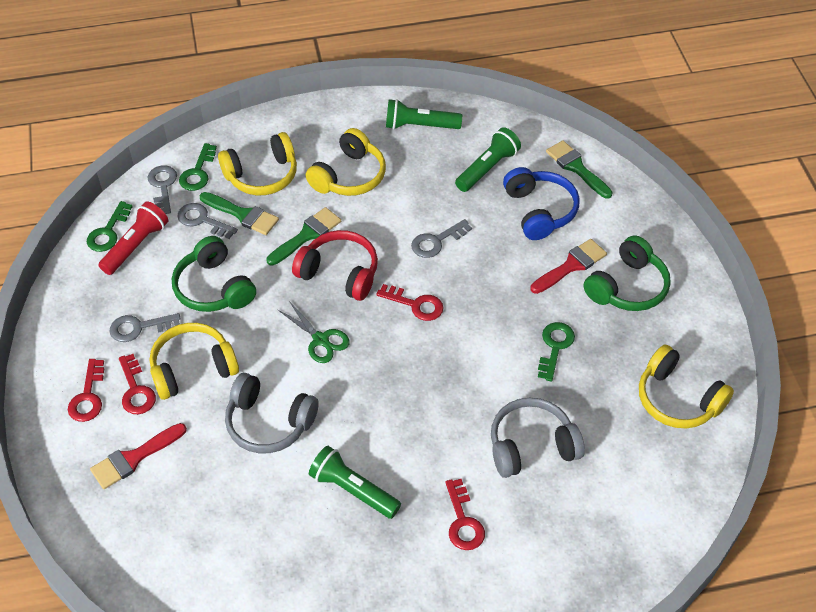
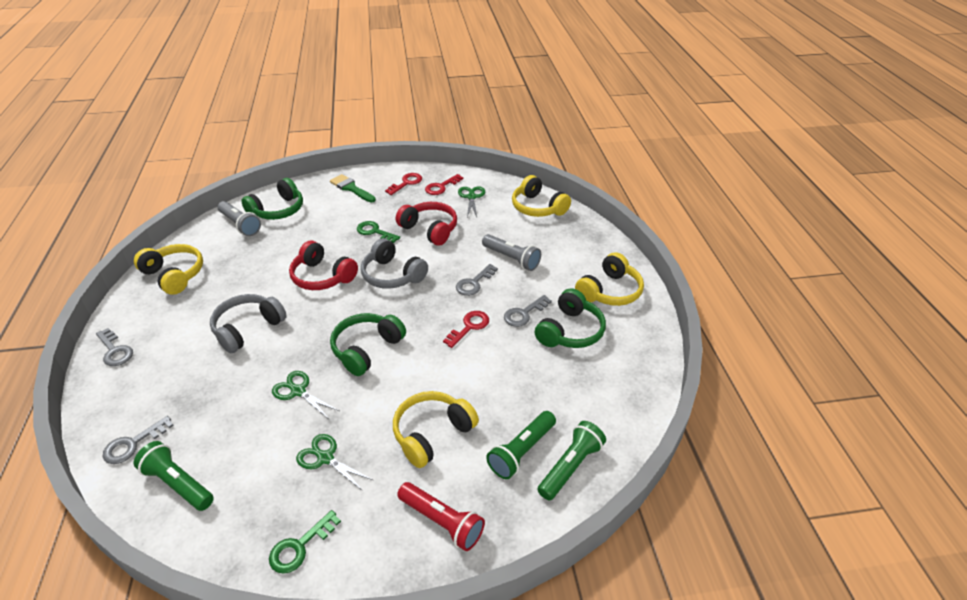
blue headphones: 1 -> 0
green brush: 3 -> 1
green headphones: 2 -> 3
green key: 3 -> 2
green scissors: 1 -> 3
grey flashlight: 0 -> 2
red brush: 2 -> 0
red headphones: 1 -> 2
red key: 4 -> 3

